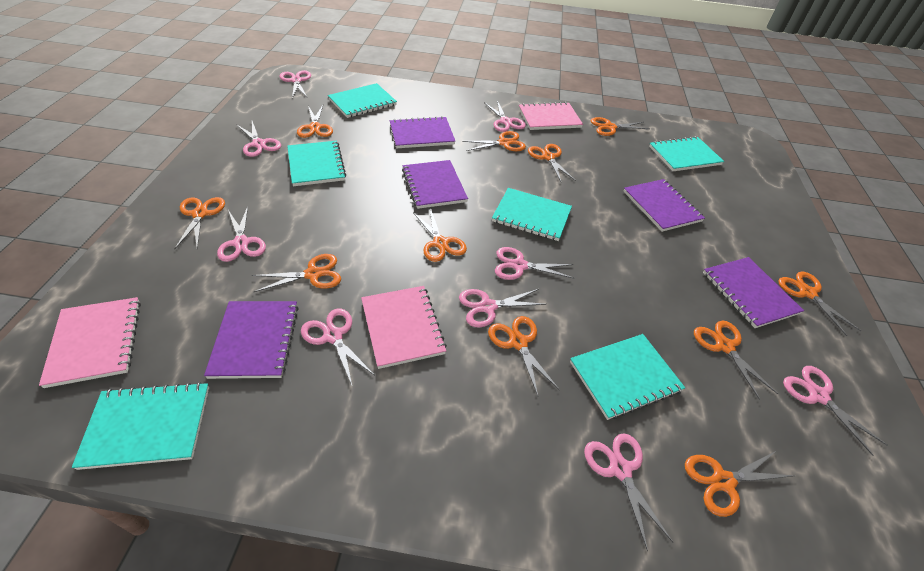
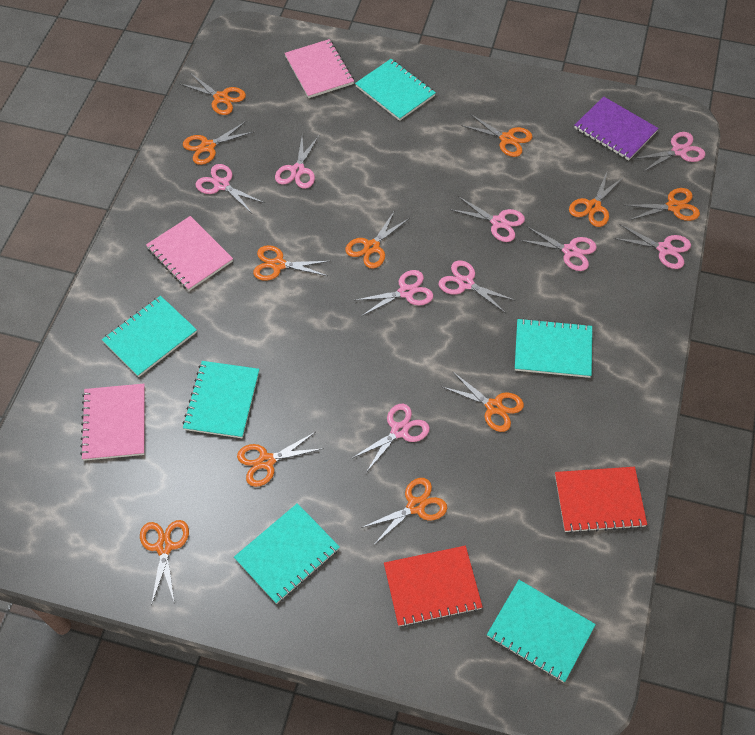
purple notebook: 5 -> 1
red notebook: 0 -> 2

